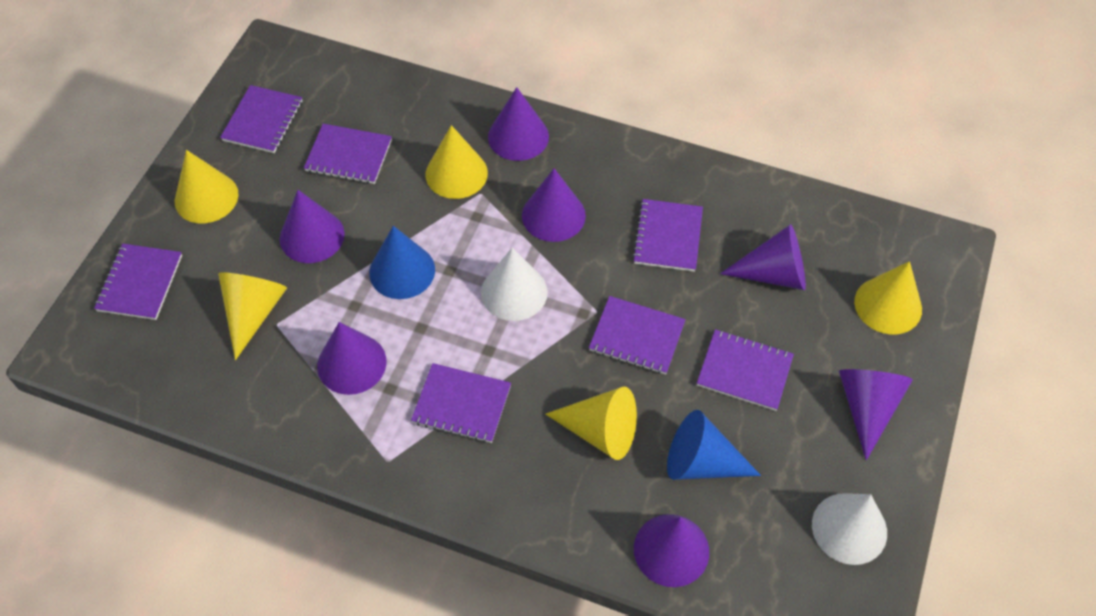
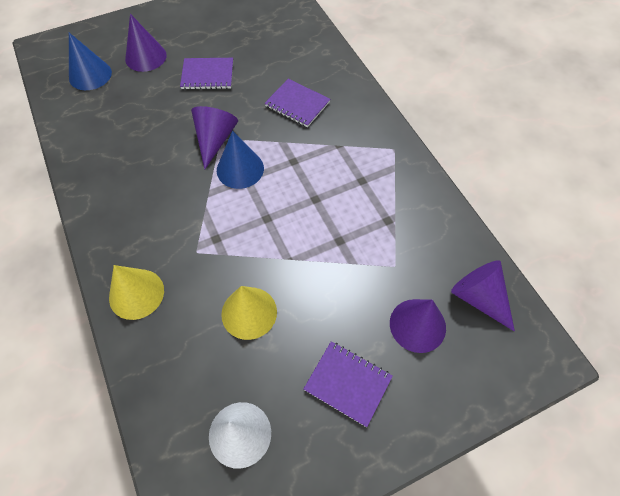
purple cone: 7 -> 4
purple notebook: 7 -> 3
white cone: 2 -> 1
yellow cone: 5 -> 2

